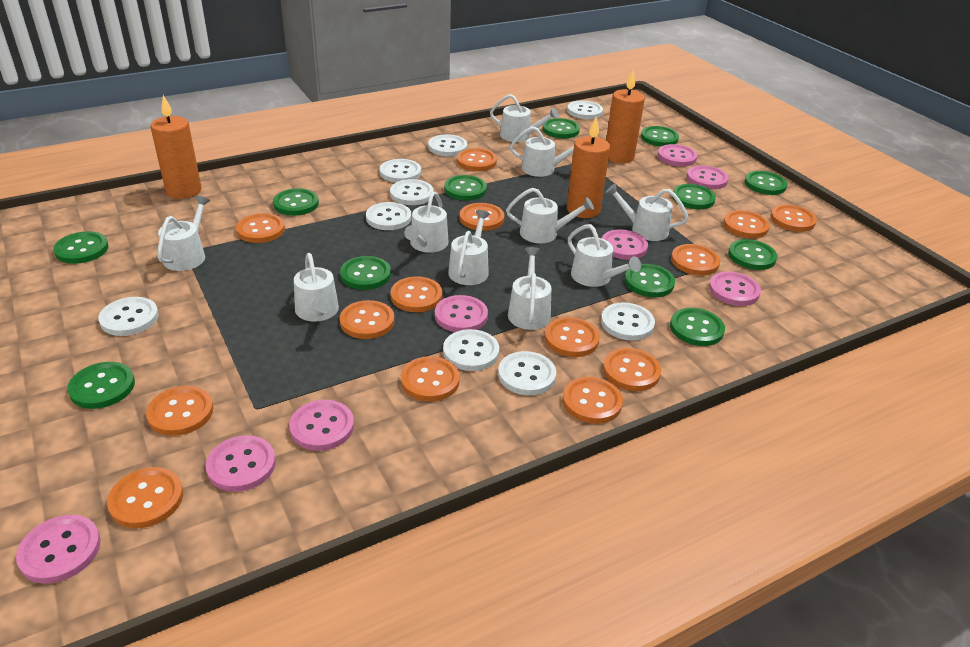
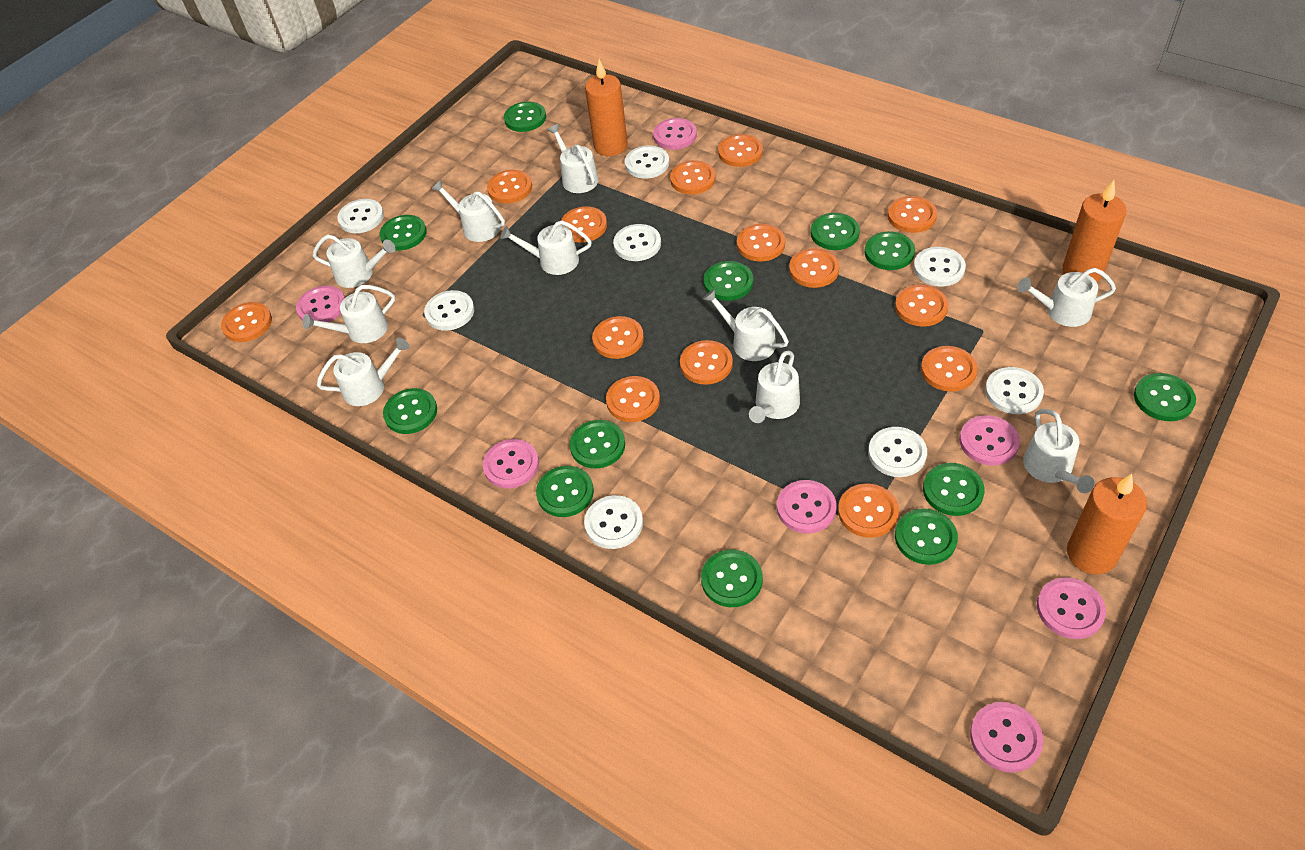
pink button: 8 -> 7
white button: 9 -> 8

